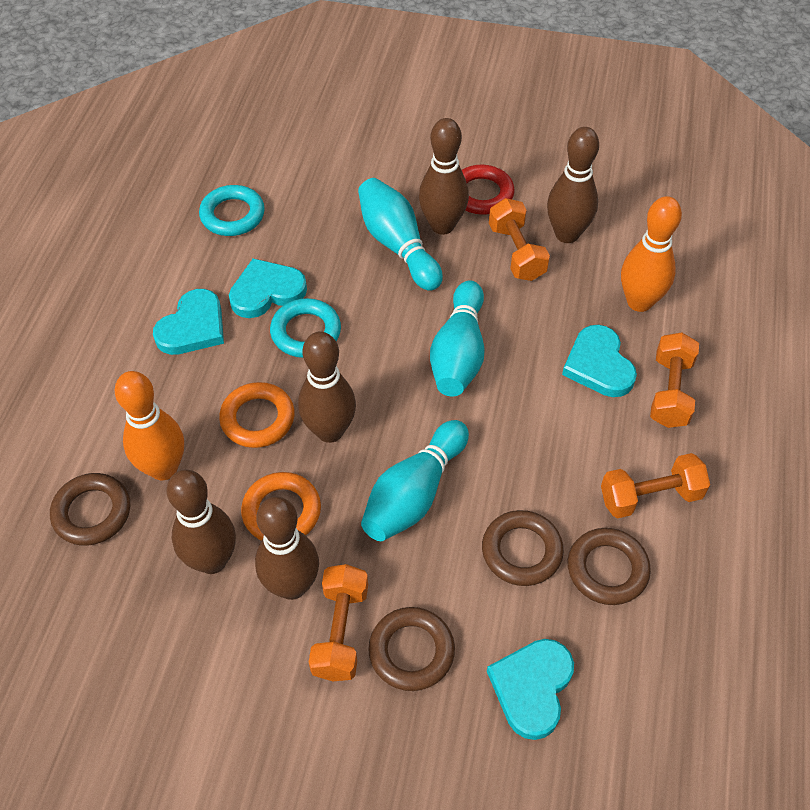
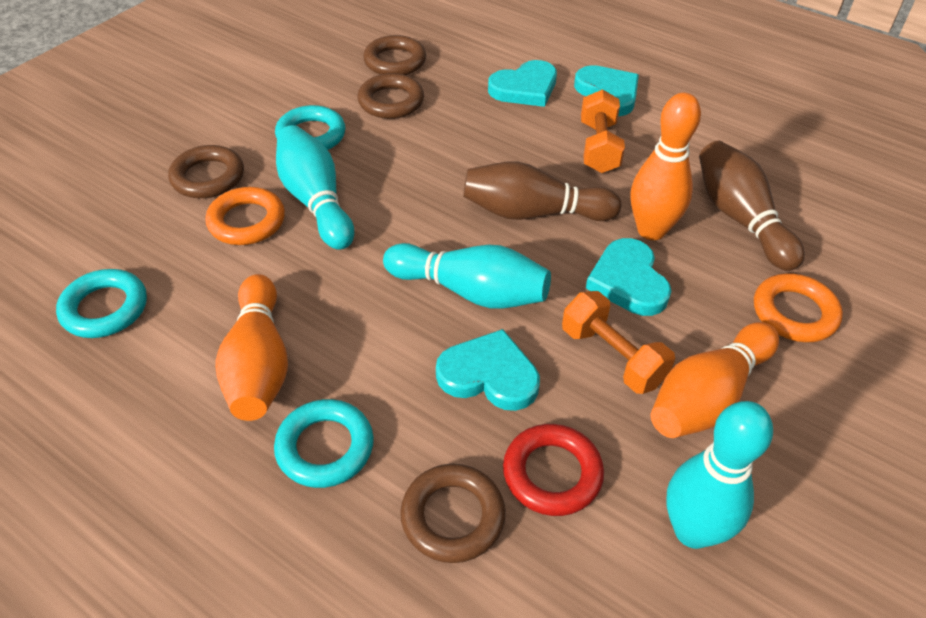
brown bowling pin: 5 -> 2
orange bowling pin: 2 -> 3
orange dumbbell: 4 -> 2
turquoise ring: 2 -> 3

